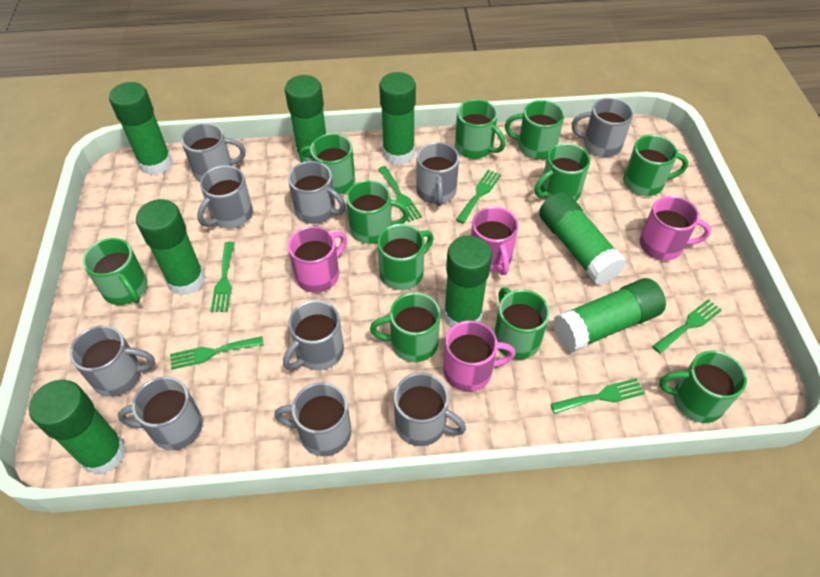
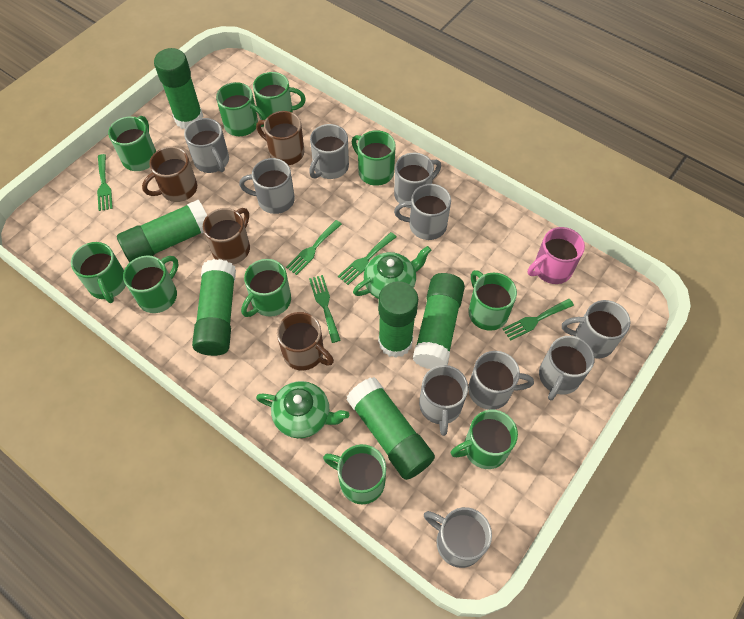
brown mug: 0 -> 4
green fork: 6 -> 5
green glue stick: 8 -> 6
green mug: 11 -> 10
green teapot: 0 -> 2
pink mug: 4 -> 1

